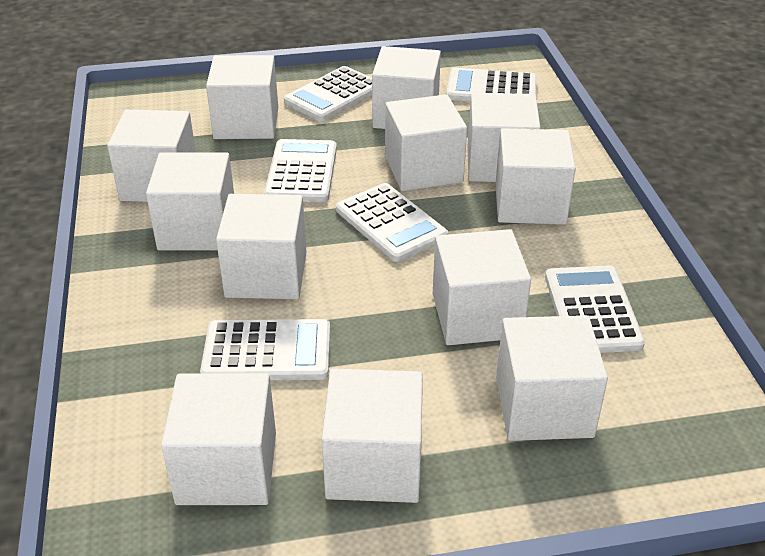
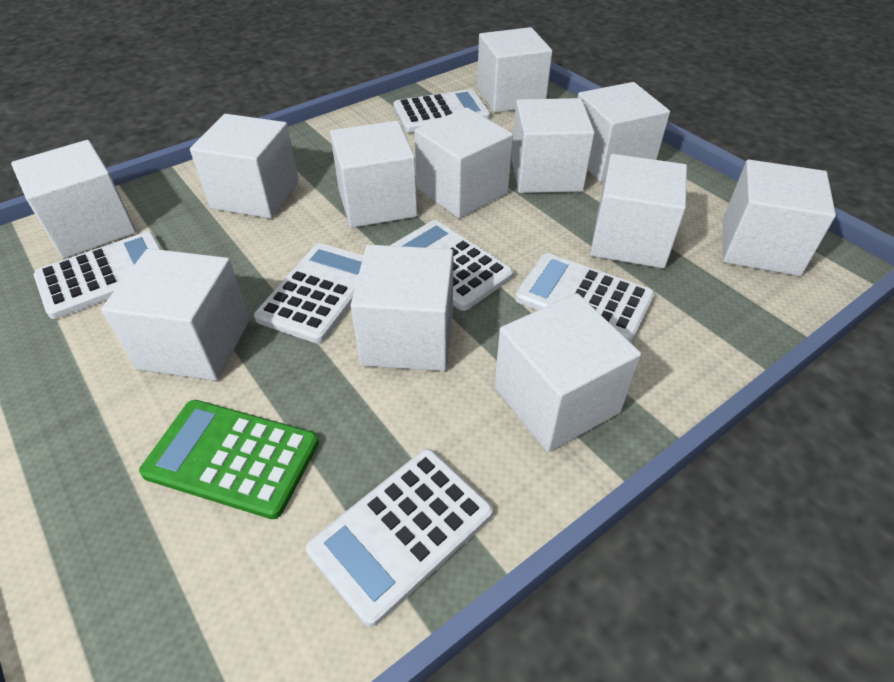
green calculator: 0 -> 1

